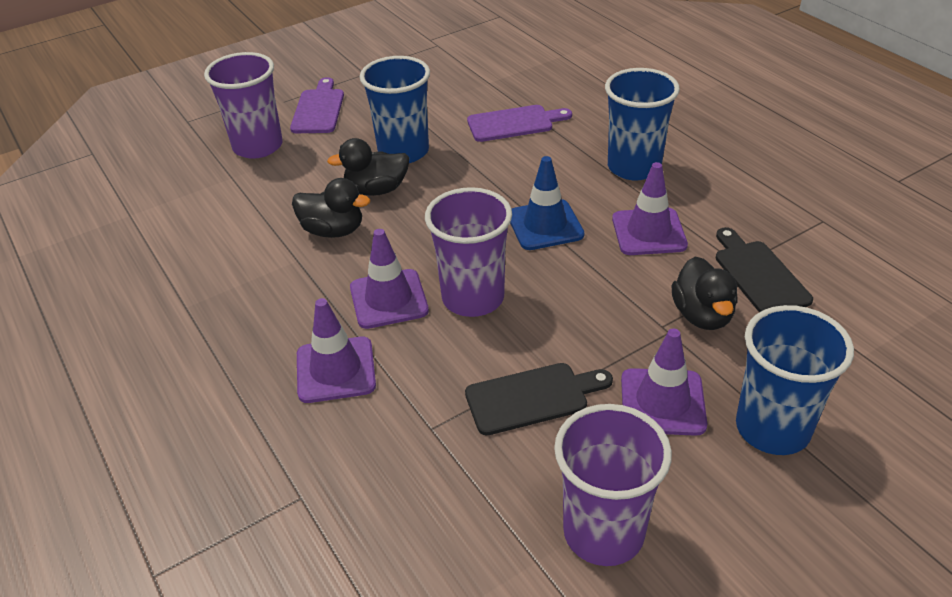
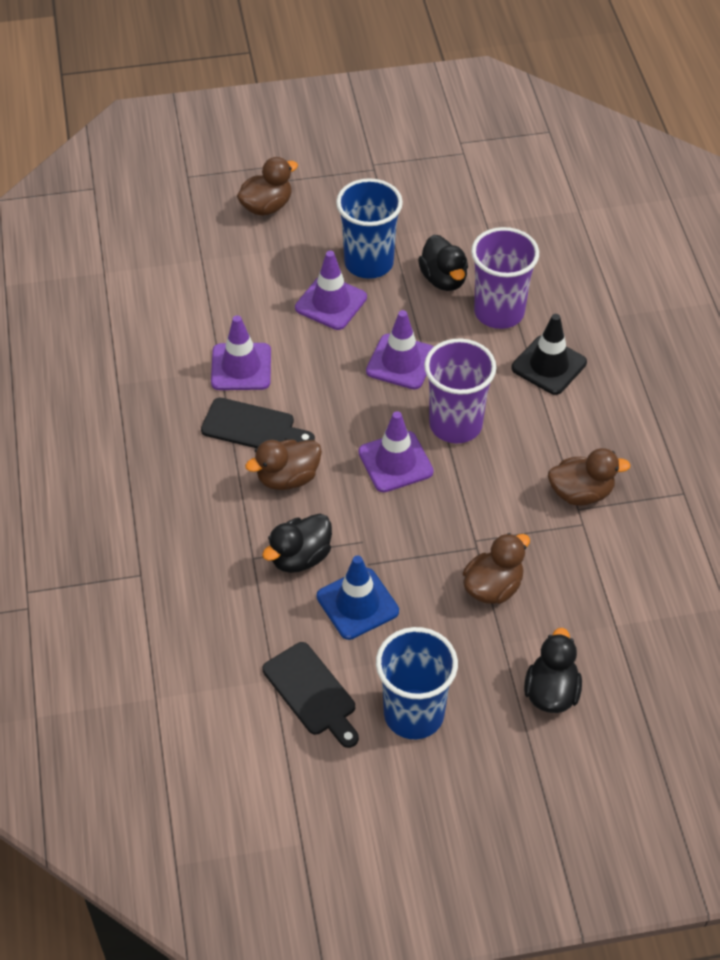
black traffic cone: 0 -> 1
blue cup: 3 -> 2
brown duck: 0 -> 4
purple cup: 3 -> 2
purple cutting board: 2 -> 0

